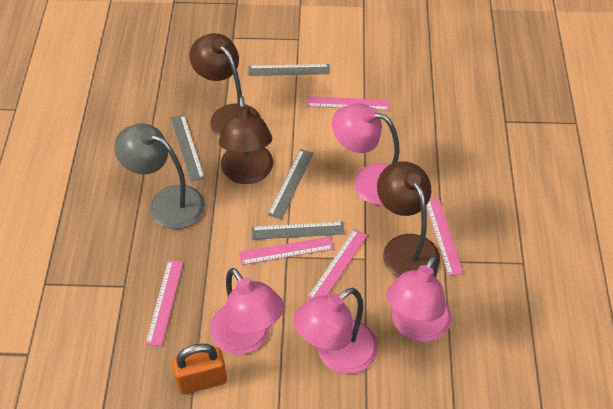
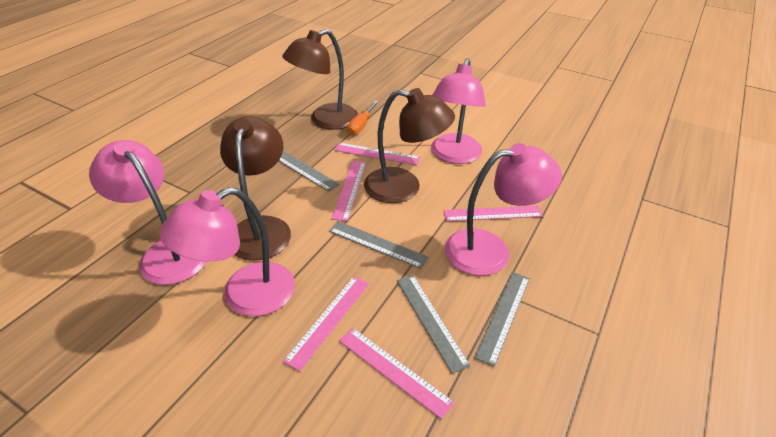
grey lamp: 1 -> 0
orange padlock: 1 -> 0
orange screwdriver: 0 -> 1

